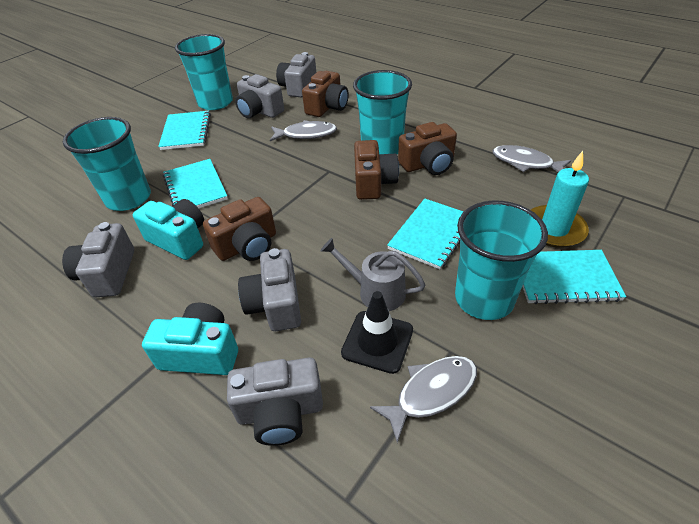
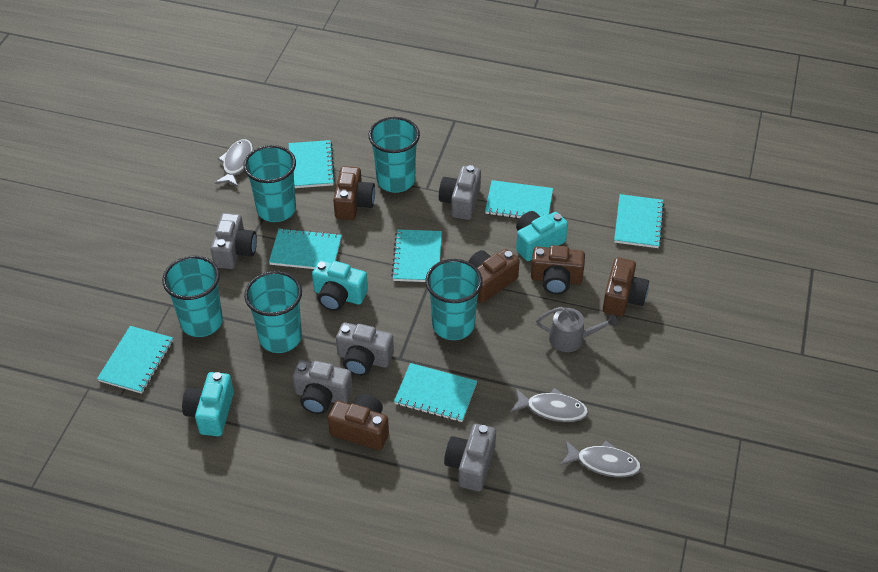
black traffic cone: 1 -> 0
brown camera: 4 -> 5
turquoise camera: 2 -> 3
turquoise candle: 1 -> 0
turquoise cup: 4 -> 5
turquoise notebook: 4 -> 7

